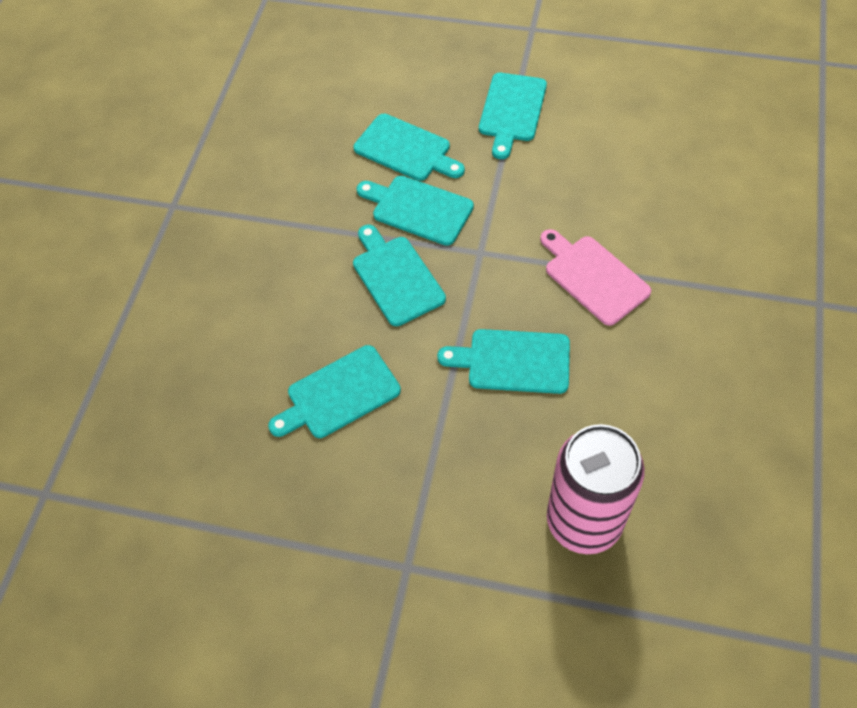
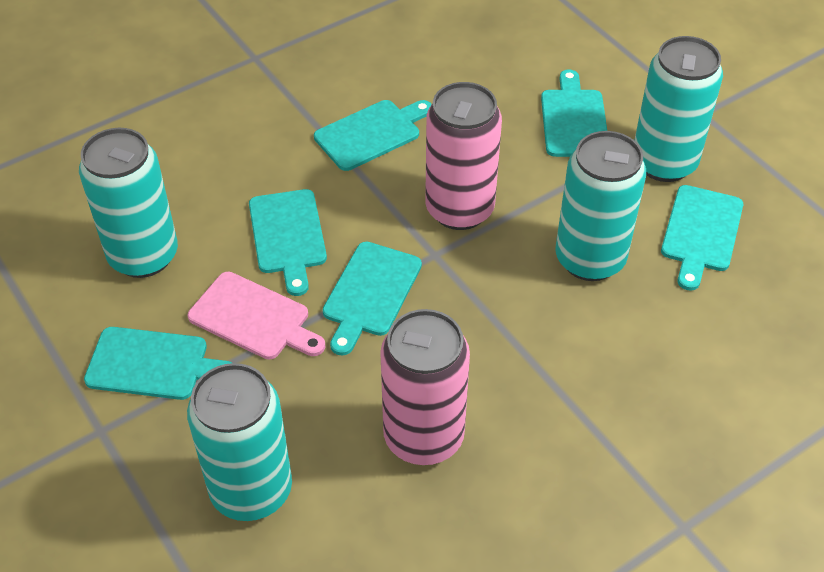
pink can: 1 -> 2
turquoise can: 0 -> 4

